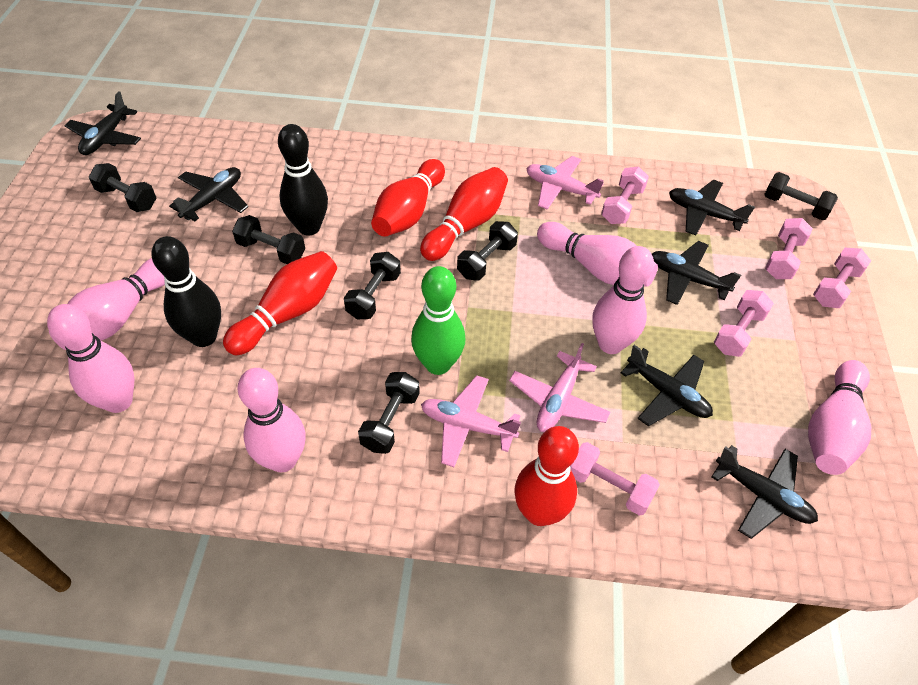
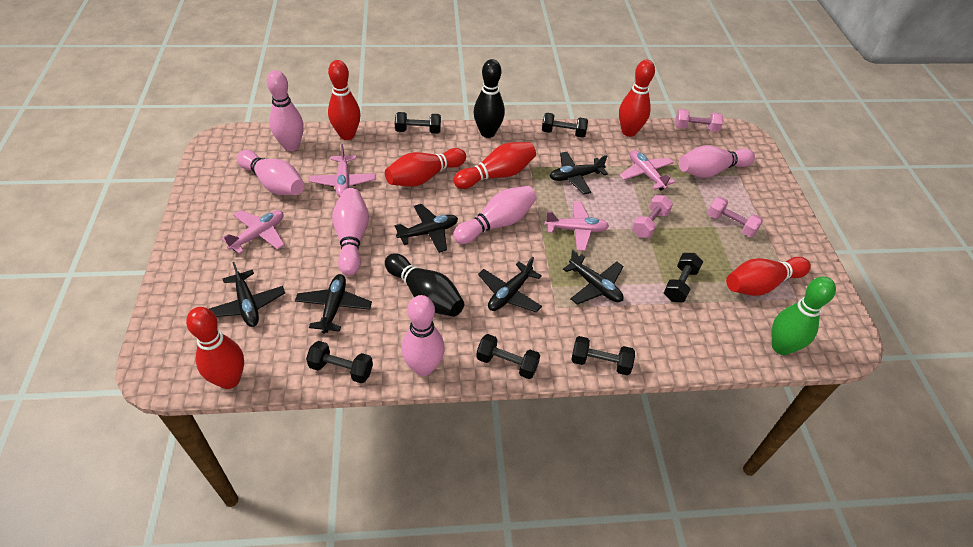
pink dumbbell: 5 -> 3
pink plane: 3 -> 4
red bowling pin: 4 -> 6

